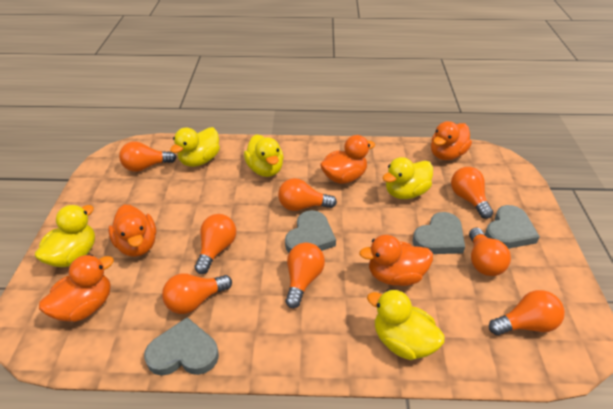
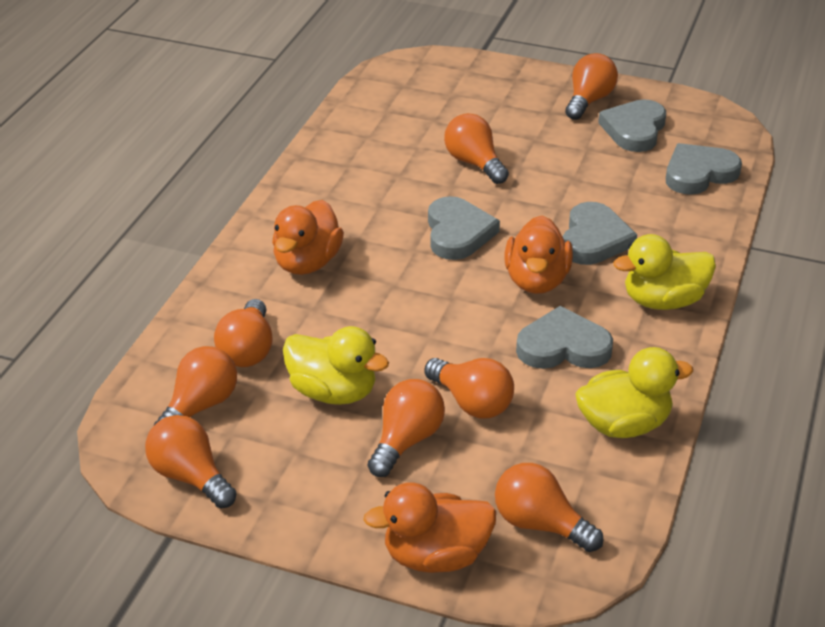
grey heart: 4 -> 5
orange duck: 5 -> 3
yellow duck: 5 -> 3

